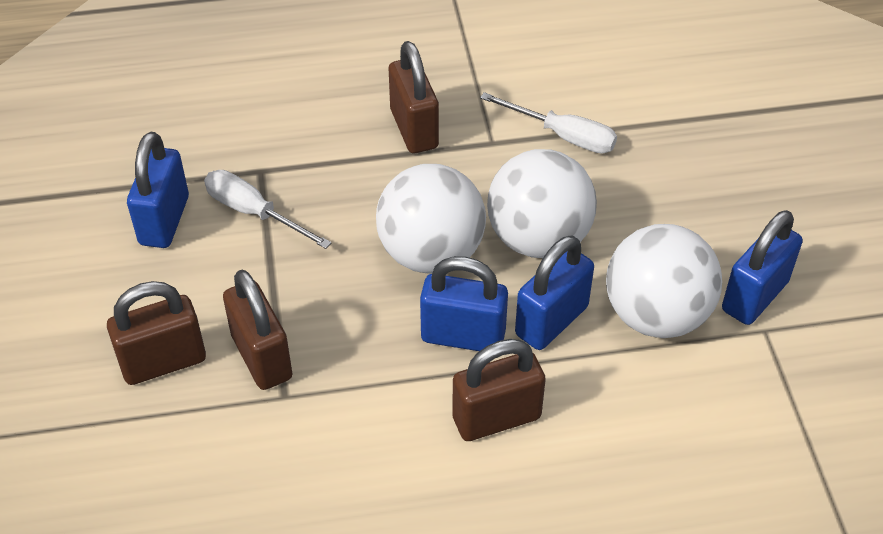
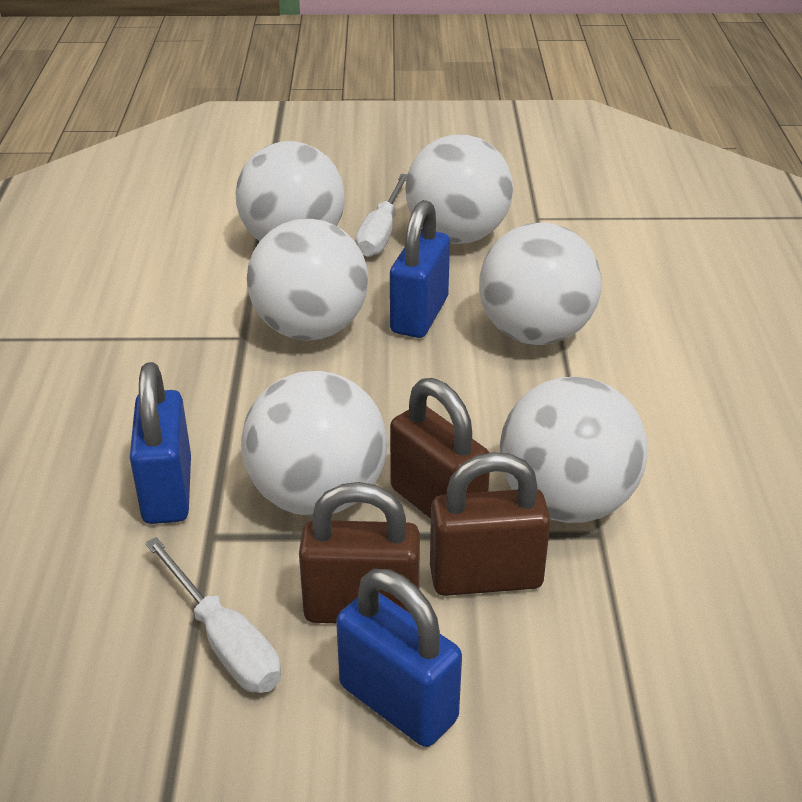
blue padlock: 4 -> 3
brown padlock: 4 -> 3
white ball: 3 -> 6

